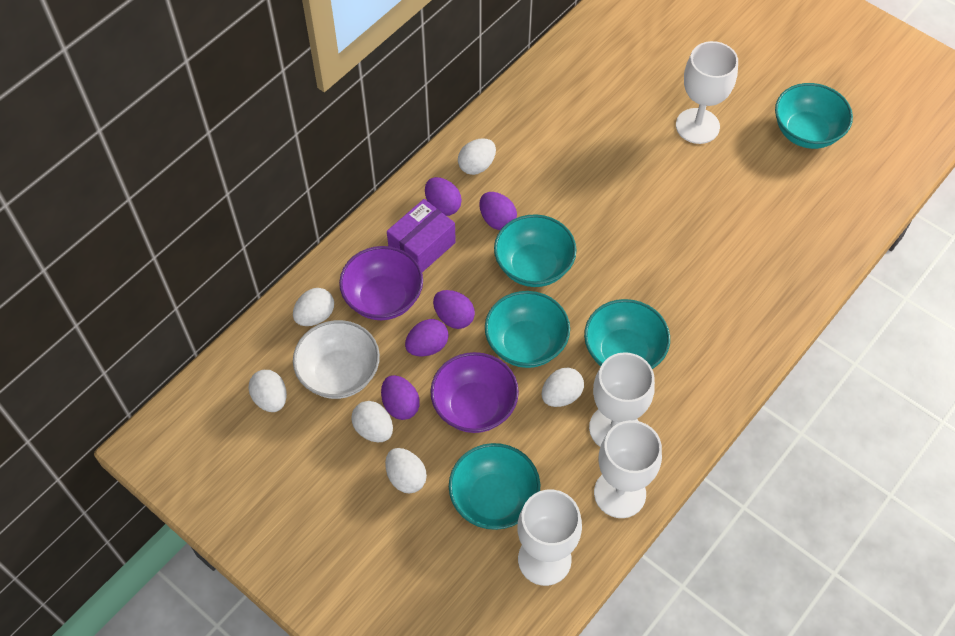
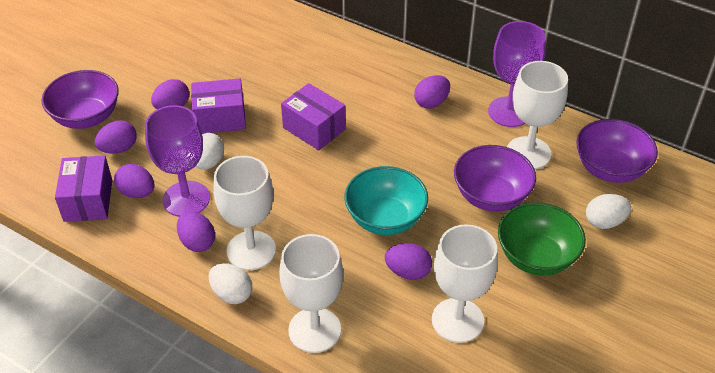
green bowl: 0 -> 1
purple bowl: 2 -> 3
purple box: 1 -> 3
purple egg: 5 -> 6
purple goblet: 0 -> 2
turquoise bowl: 5 -> 1
white bowl: 1 -> 0
white egg: 6 -> 3

